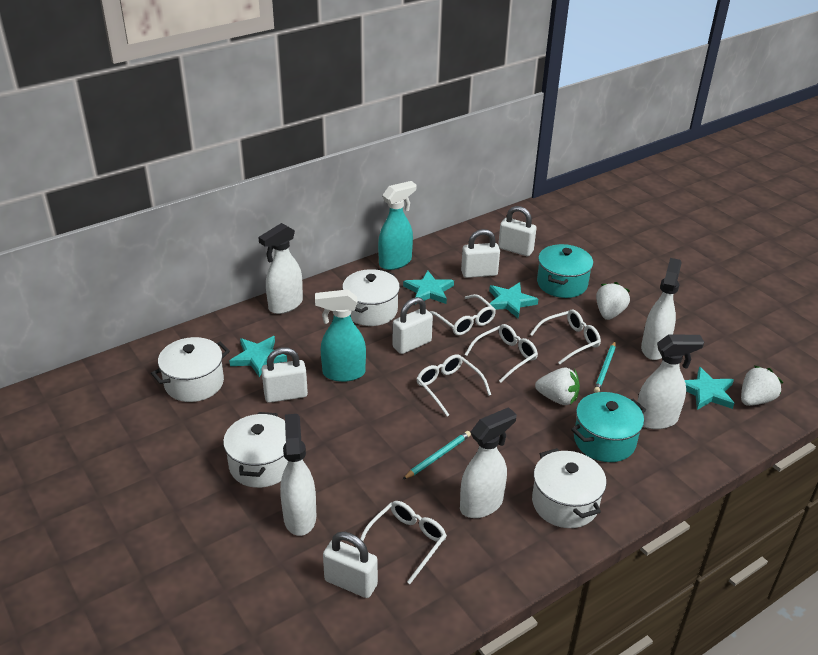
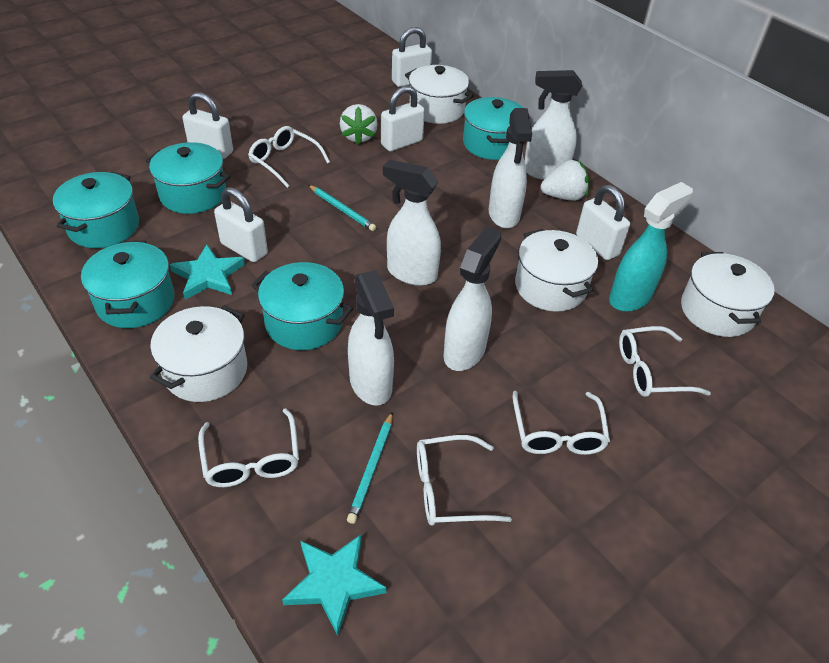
turquoise pot: 2 -> 5
turquoise spray bottle: 2 -> 1
turquoise star: 4 -> 2
white strawberry: 3 -> 2

